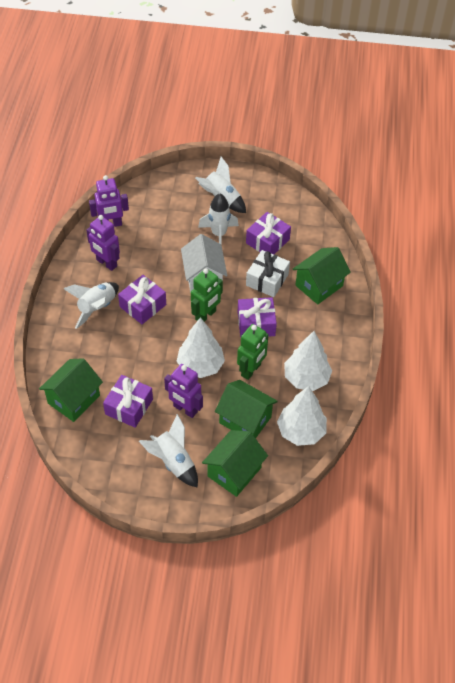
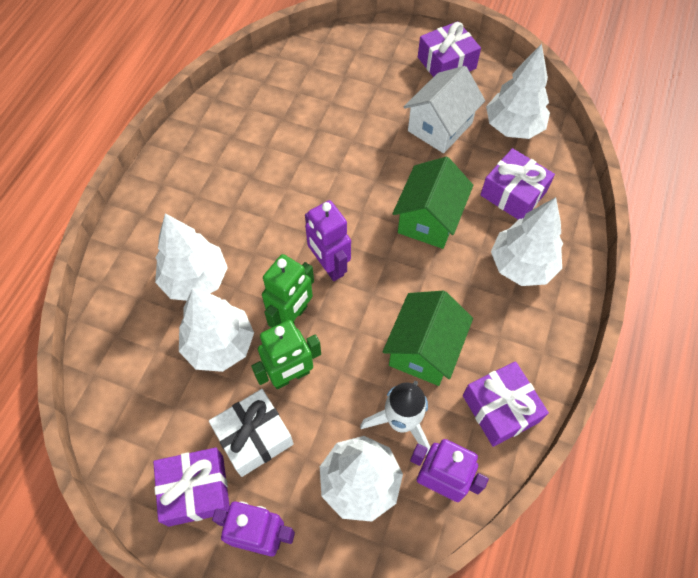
green house: 4 -> 2
white rocket: 4 -> 1
white tree: 3 -> 5

